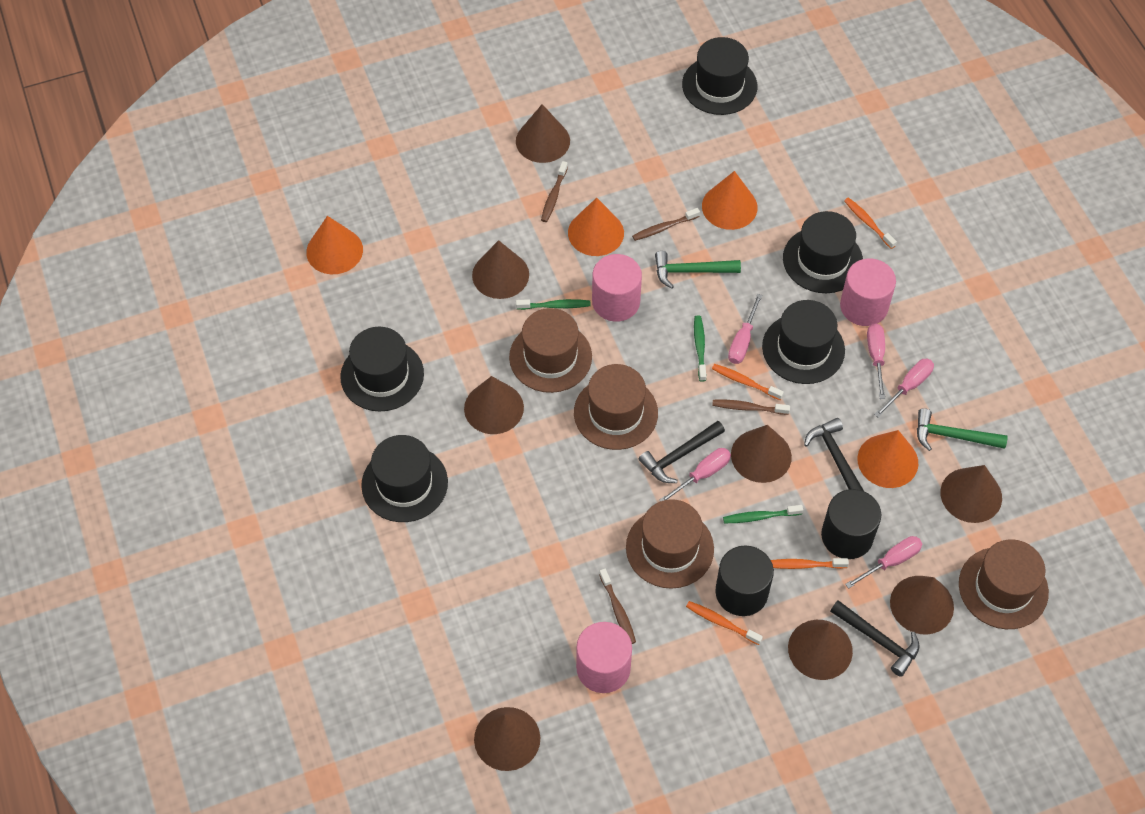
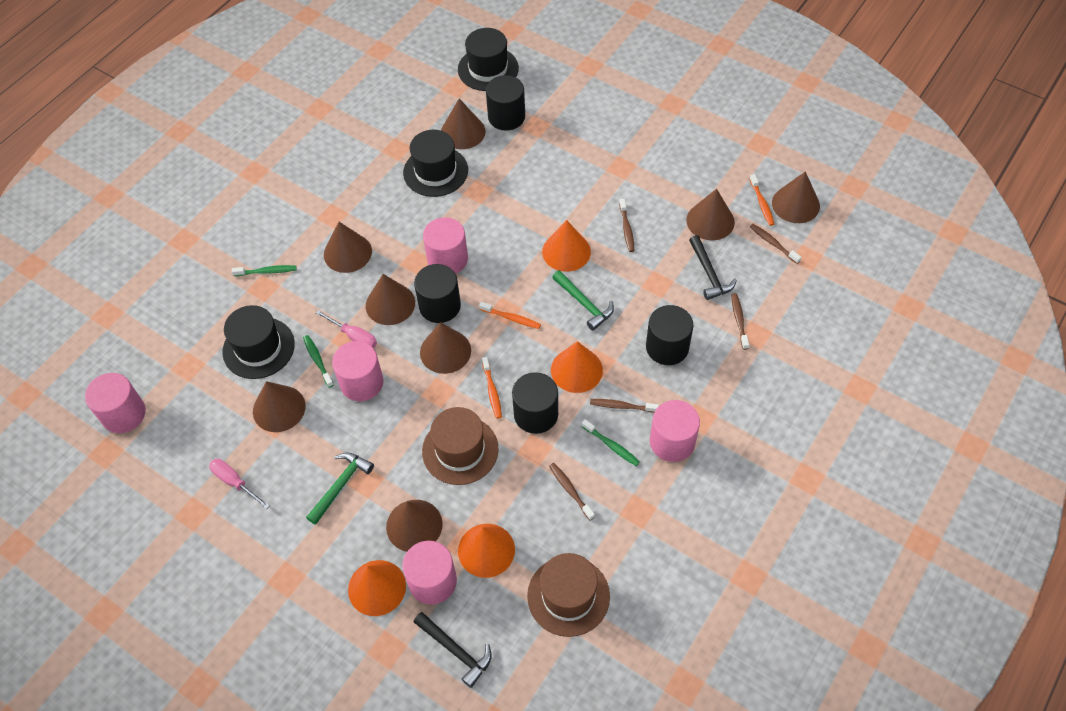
black cylinder: 2 -> 4
black hammer: 3 -> 2
black hat: 5 -> 3
brown hat: 4 -> 2
brown toothbrush: 4 -> 5
orange toothbrush: 4 -> 3
pink cylinder: 3 -> 5
pink screwdriver: 5 -> 2

